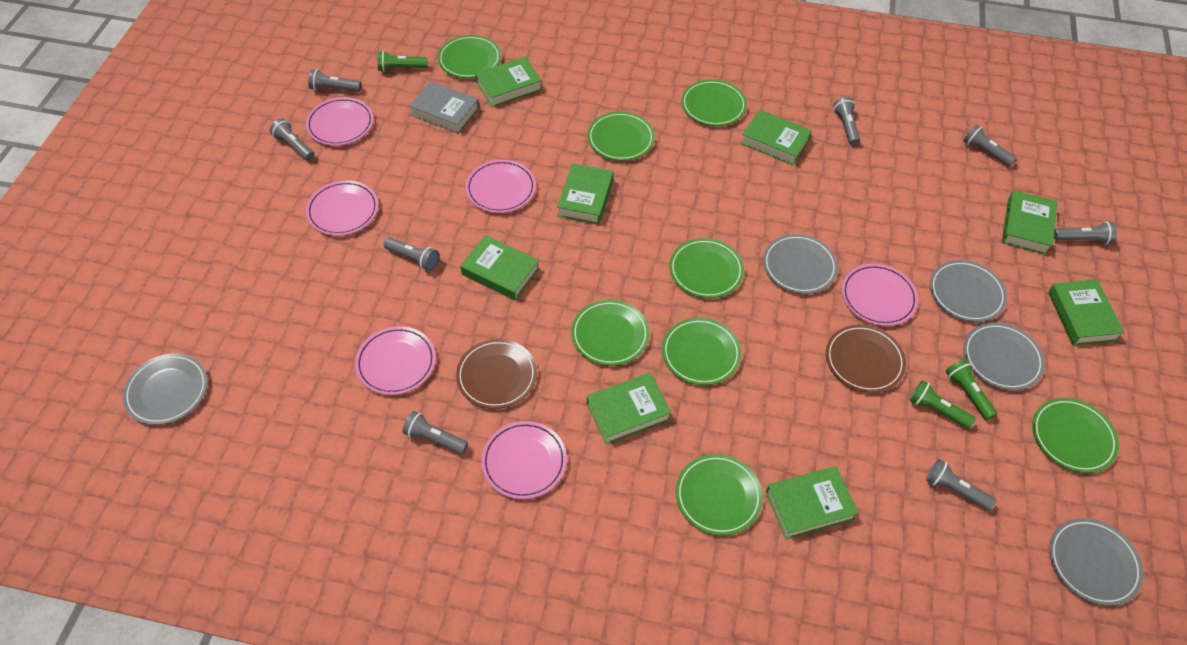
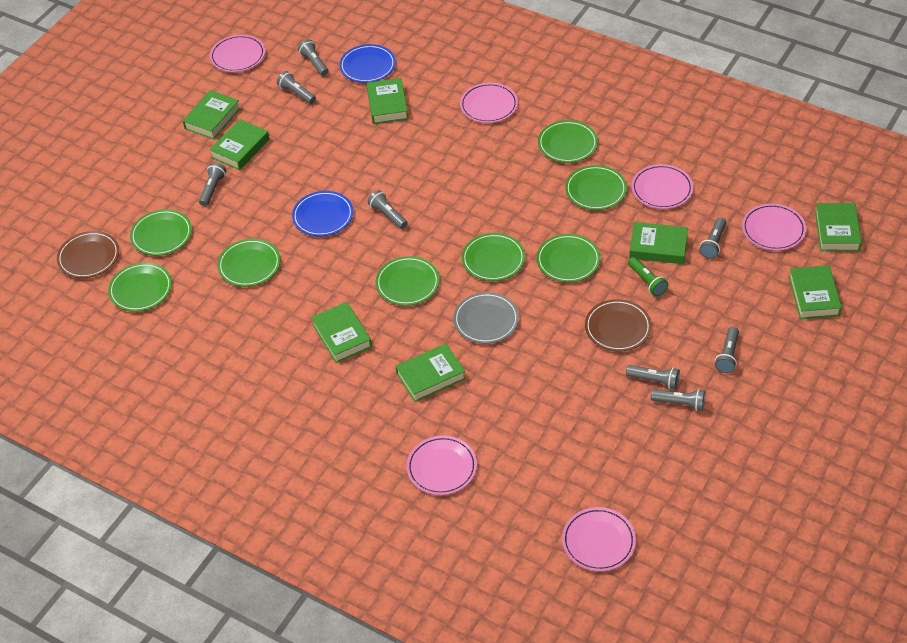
blue plate: 0 -> 2
green flashlight: 3 -> 1
grey book: 1 -> 0
grey plate: 5 -> 1

